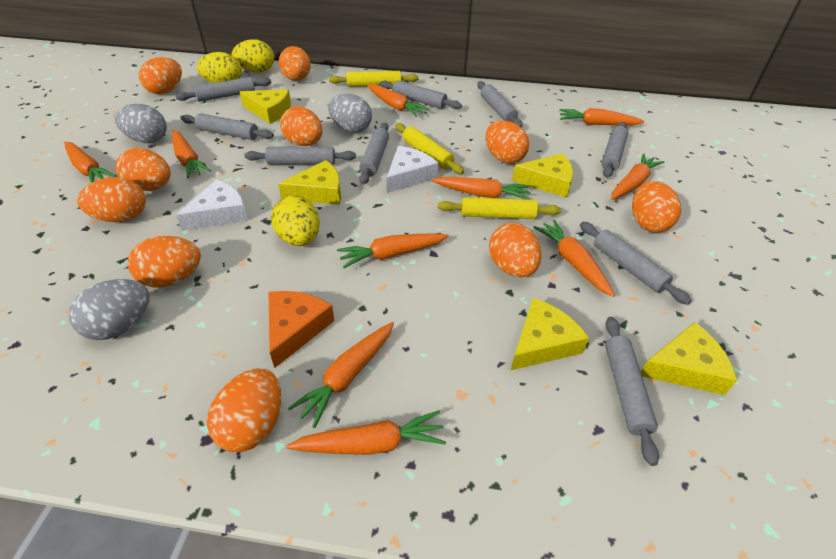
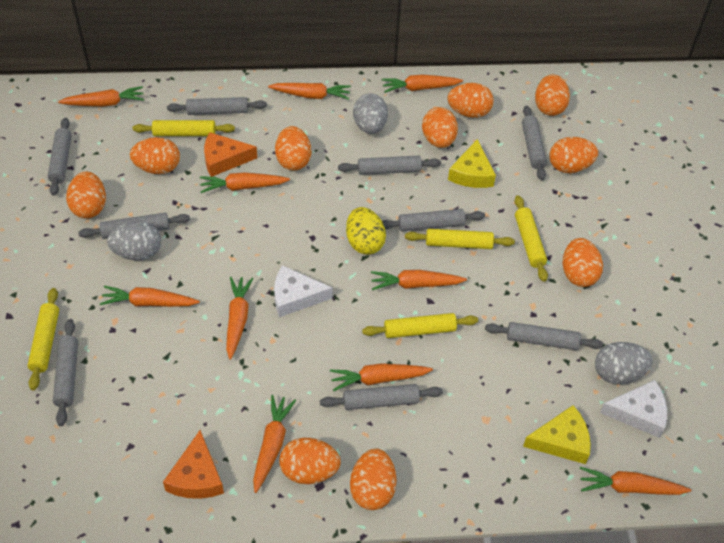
orange cheese: 1 -> 2
yellow cheese: 5 -> 2
yellow egg: 3 -> 1
yellow rolling pin: 3 -> 5

